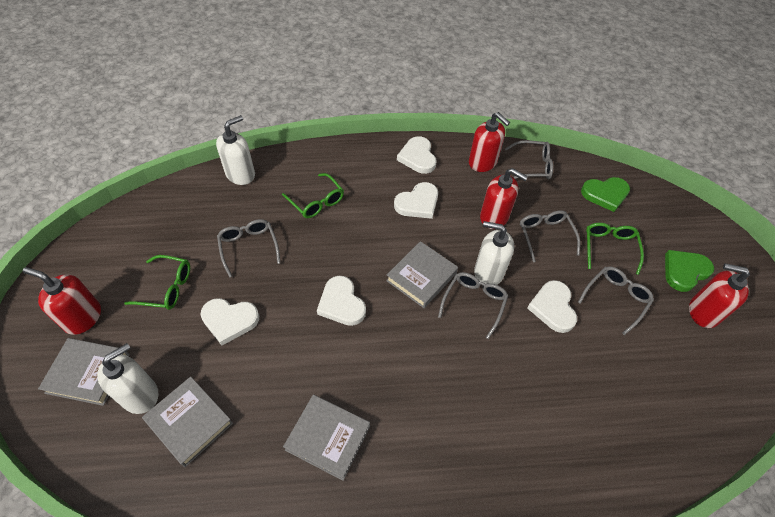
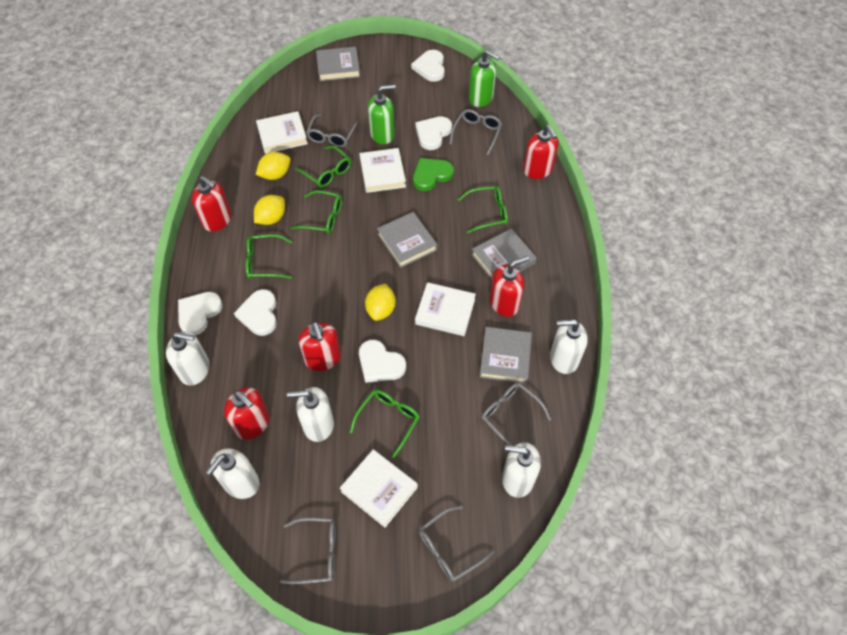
green glasses: 3 -> 5
green heart: 2 -> 1
green soap dispenser: 0 -> 2
red soap dispenser: 4 -> 5
white book: 0 -> 4
white soap dispenser: 3 -> 5
yellow lemon: 0 -> 3

